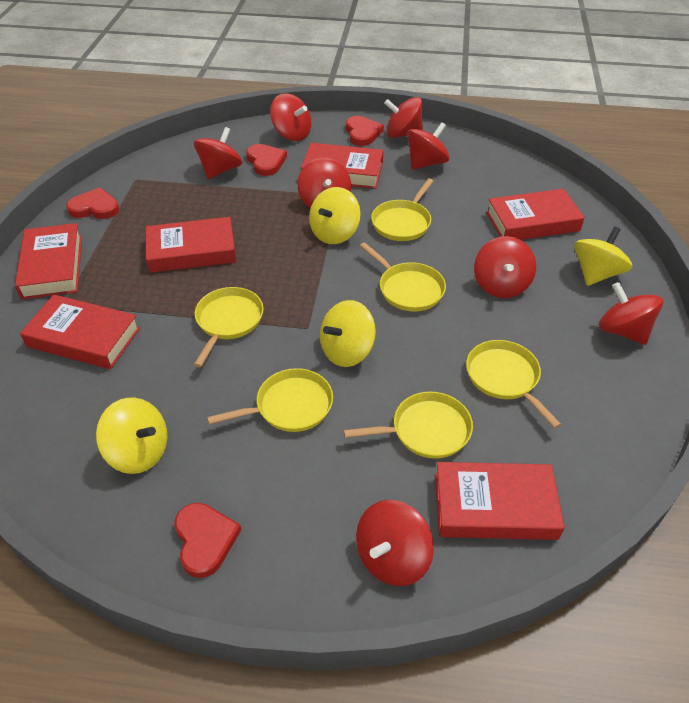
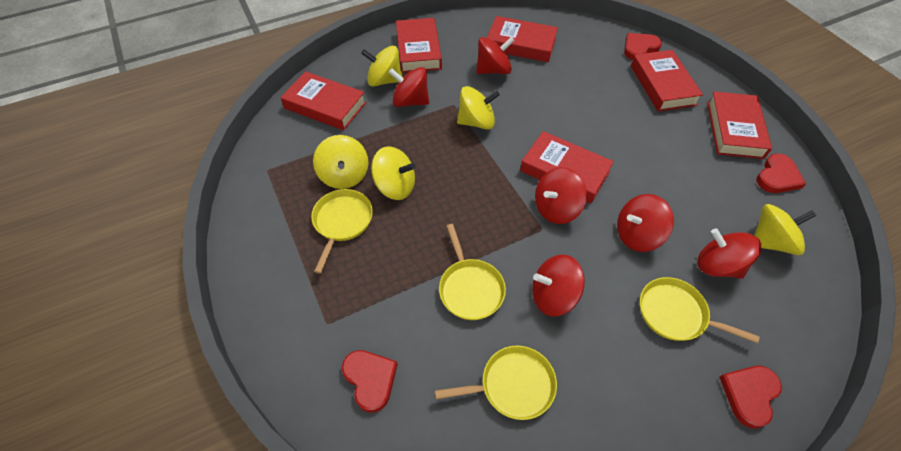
red spinning top: 8 -> 6
yellow pan: 6 -> 4
yellow spinning top: 4 -> 5

